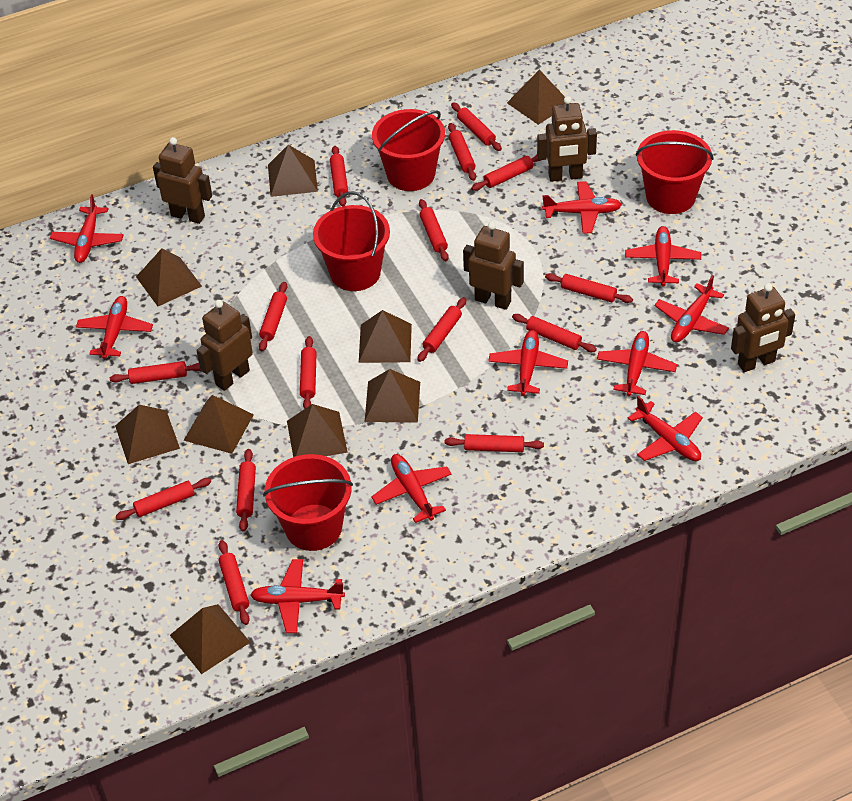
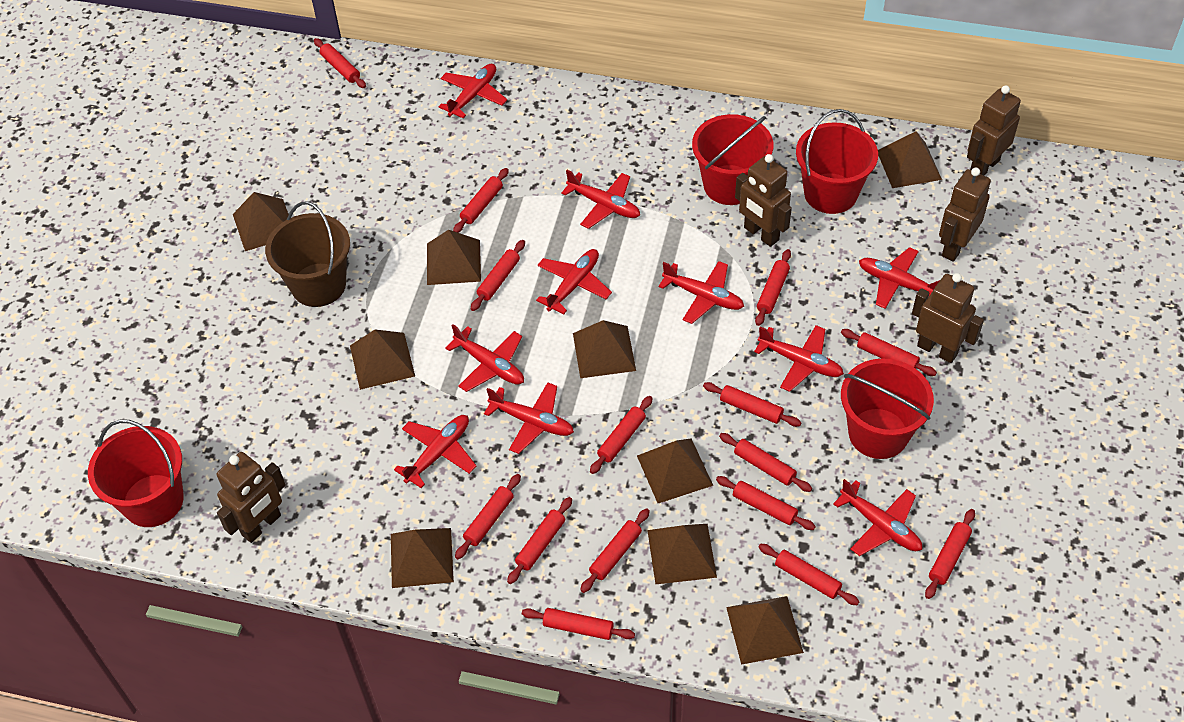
brown bucket: 0 -> 1

